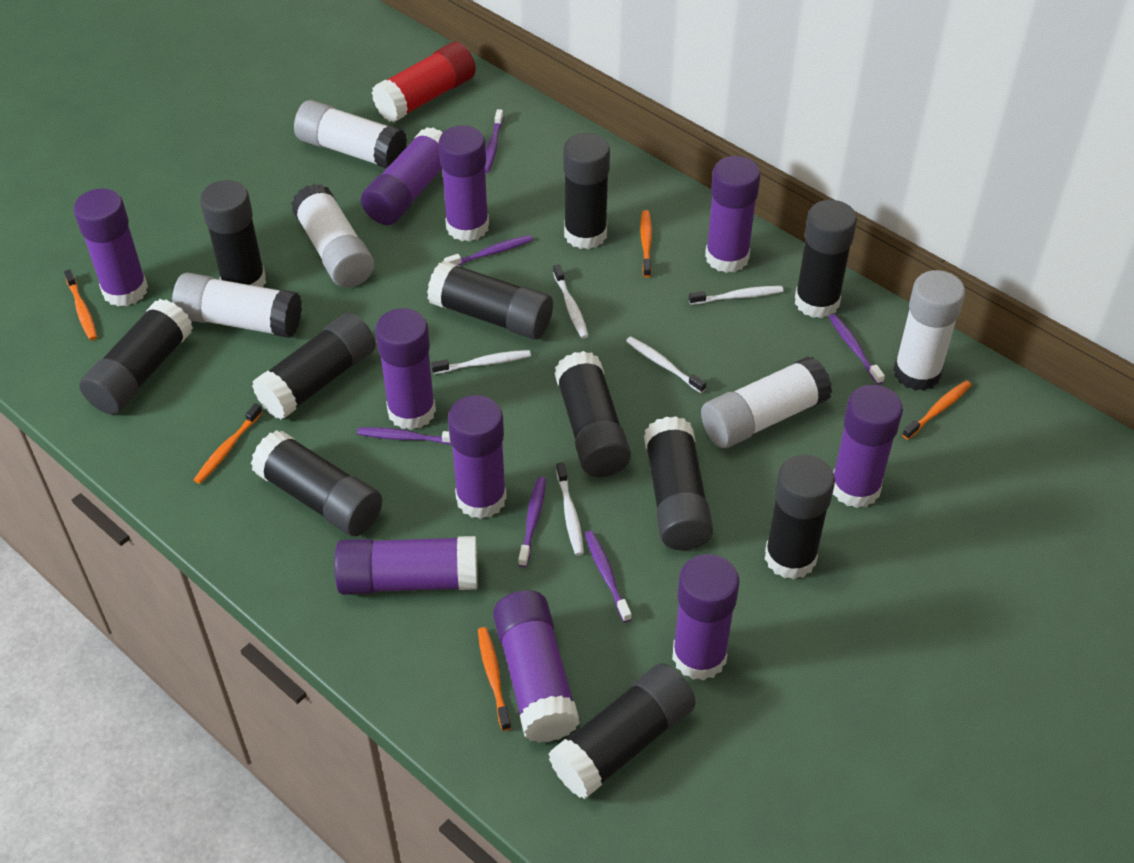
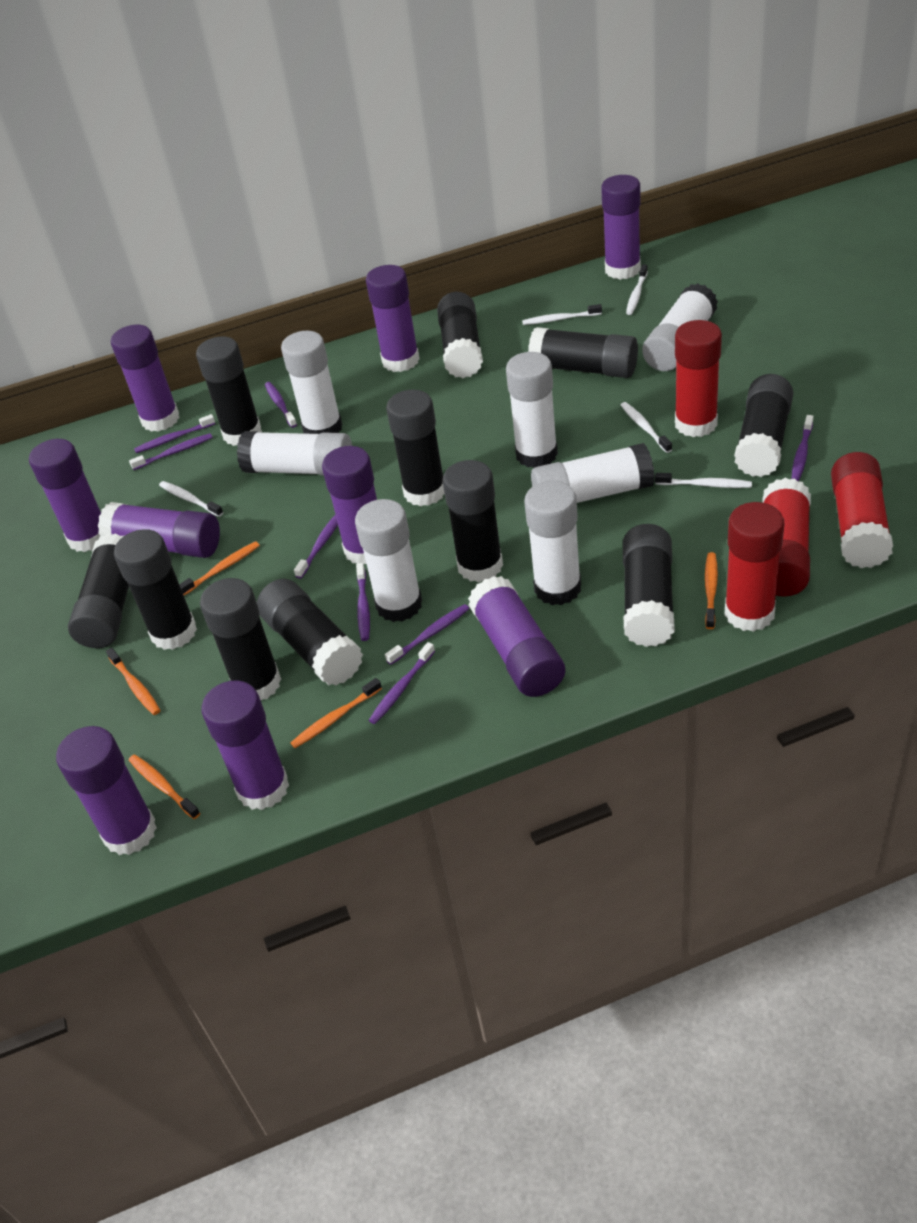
purple glue stick: 10 -> 9
purple toothbrush: 6 -> 8
red glue stick: 1 -> 4
white glue stick: 5 -> 7

